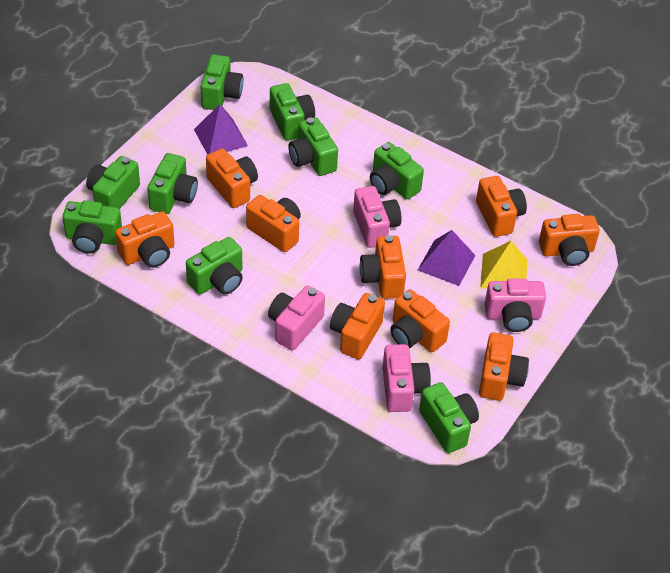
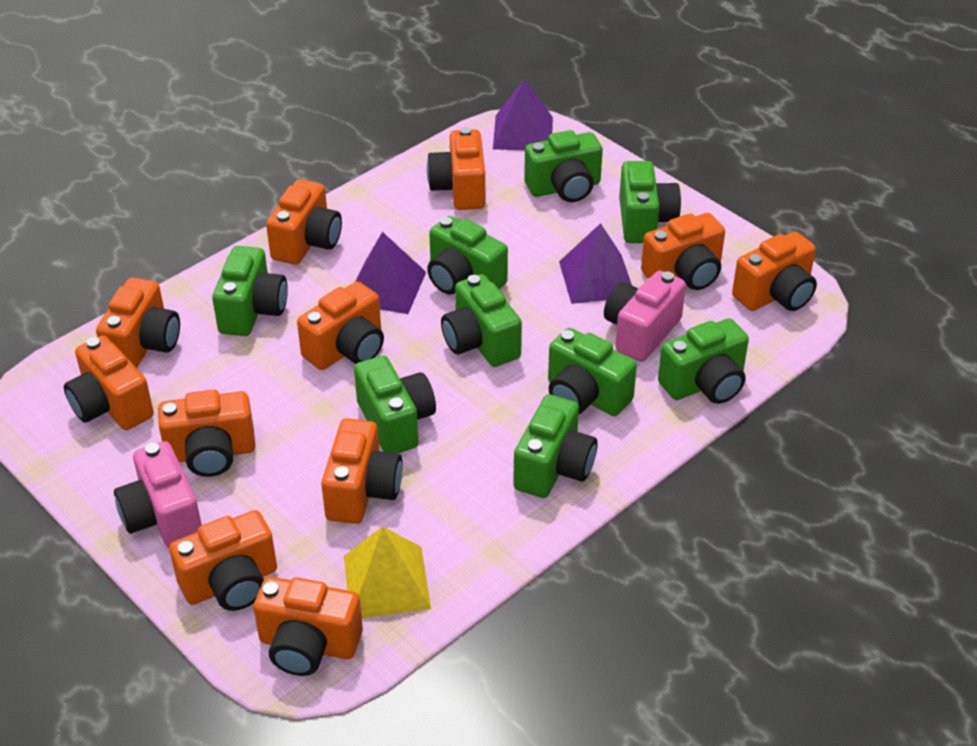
orange camera: 9 -> 11
pink camera: 4 -> 2
purple pyramid: 2 -> 3

